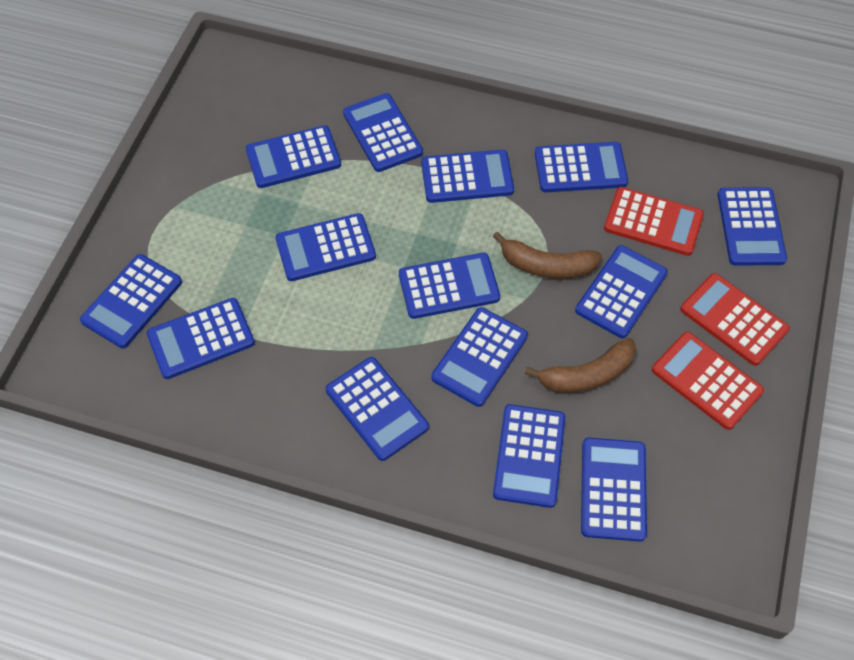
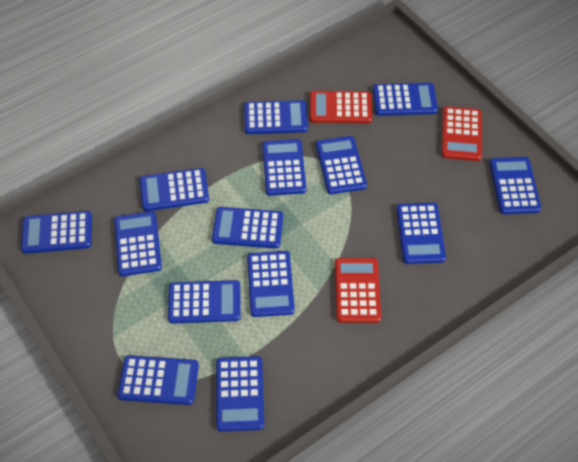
brown banana: 2 -> 0

